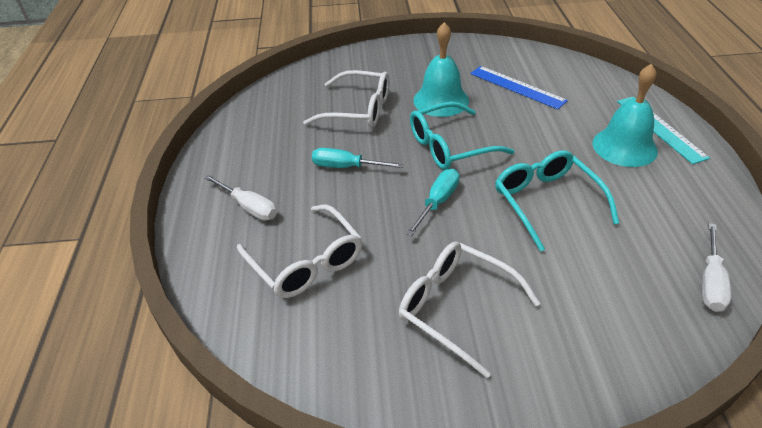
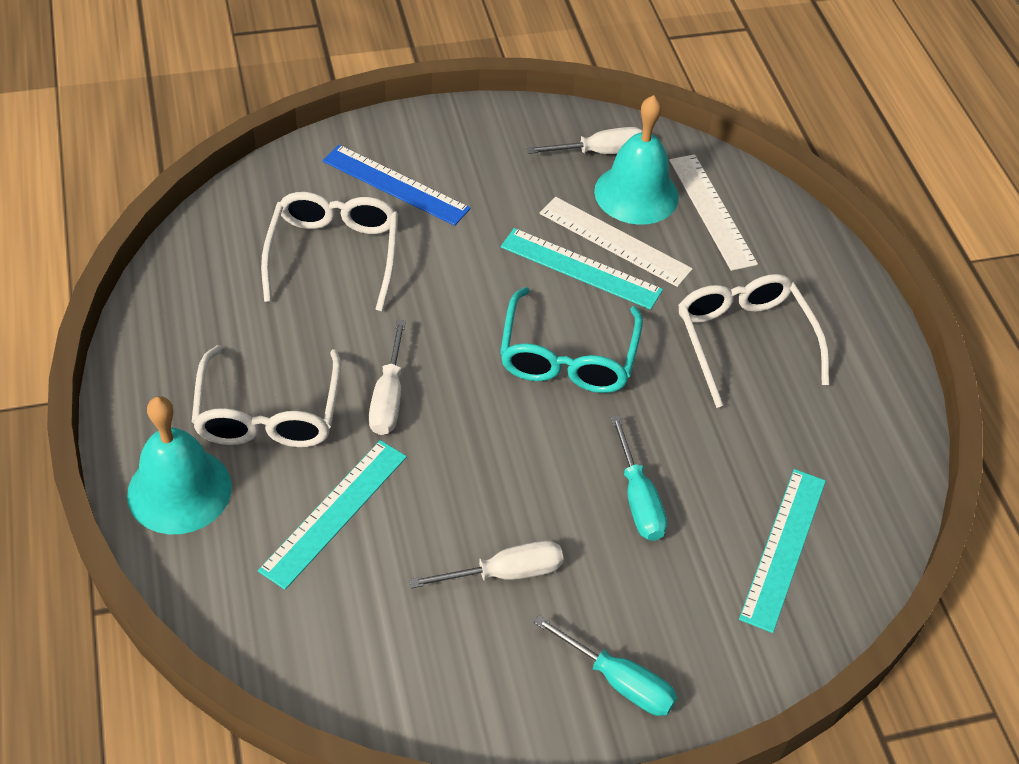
turquoise glasses: 2 -> 1
turquoise ruler: 1 -> 3
white ruler: 0 -> 2
white screwdriver: 2 -> 3

